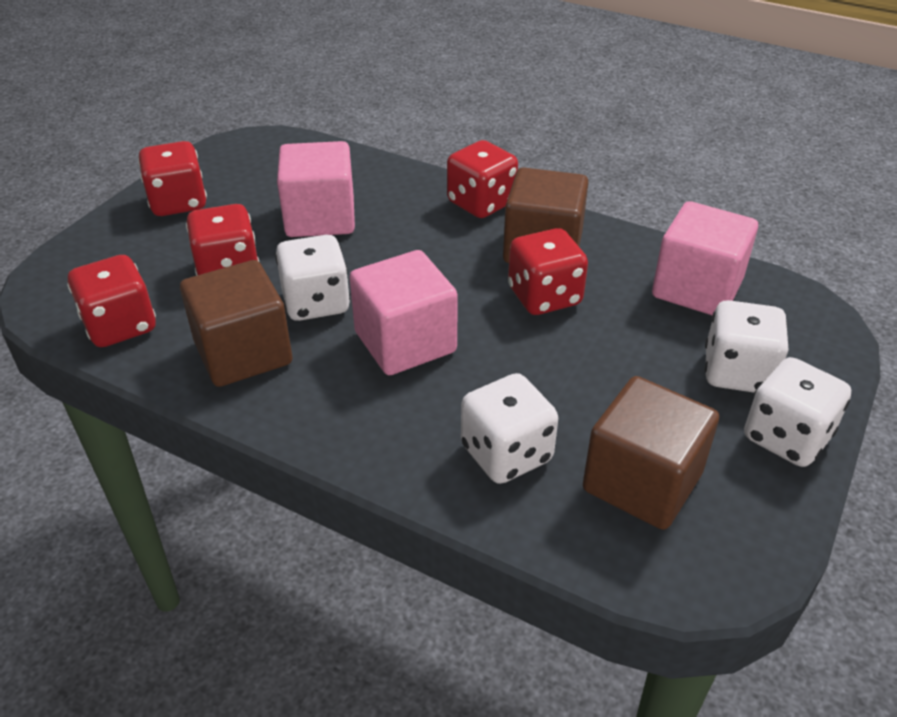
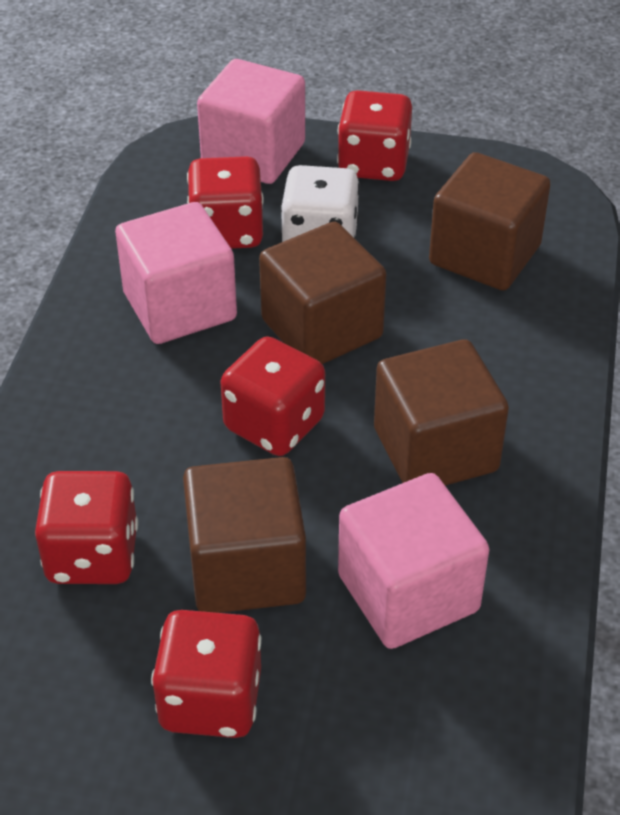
brown cube: 3 -> 4
white dice: 4 -> 1

